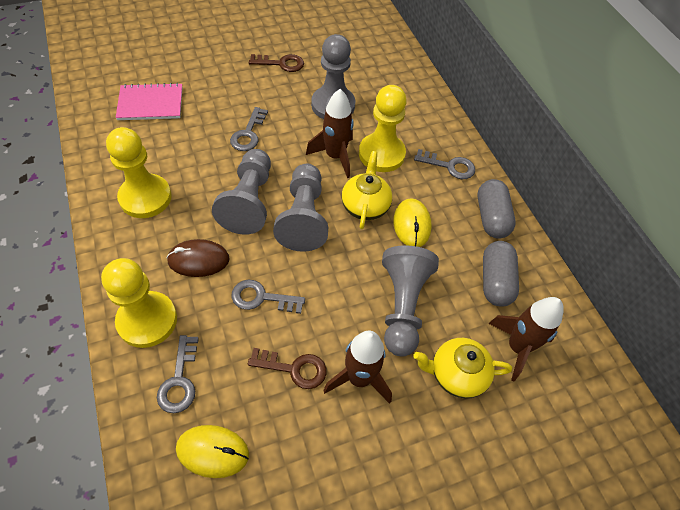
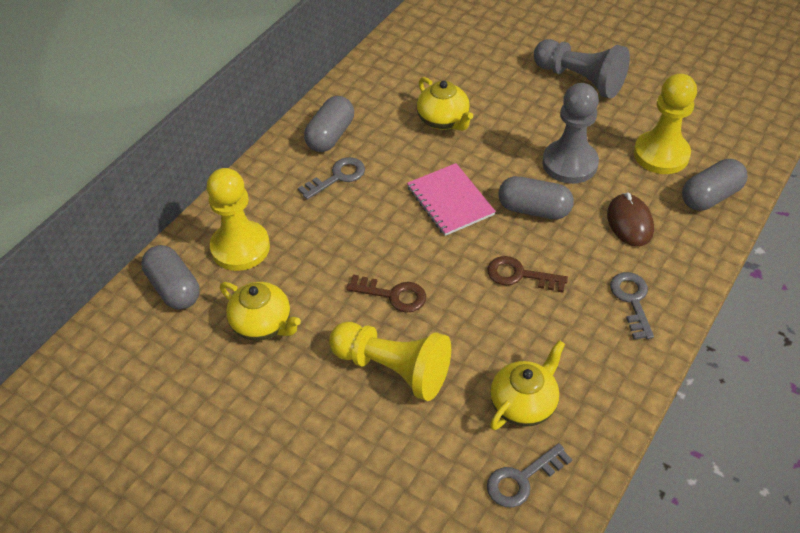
brown rocket: 3 -> 0
grey capsule: 2 -> 4
grey key: 4 -> 3
grey pawn: 4 -> 2
yellow mouse: 2 -> 0
yellow teapot: 2 -> 3

